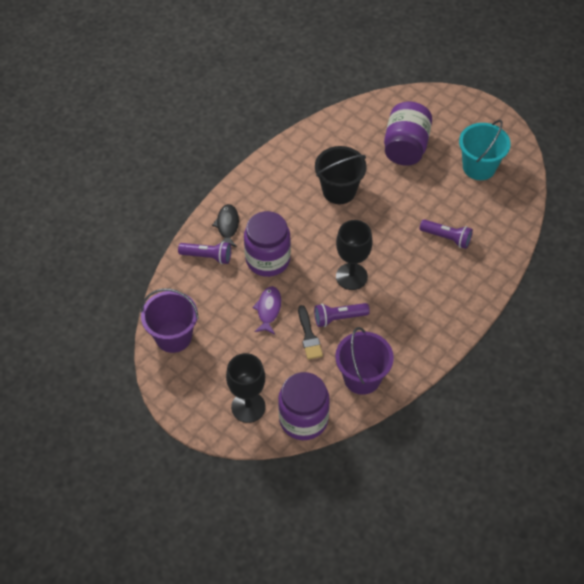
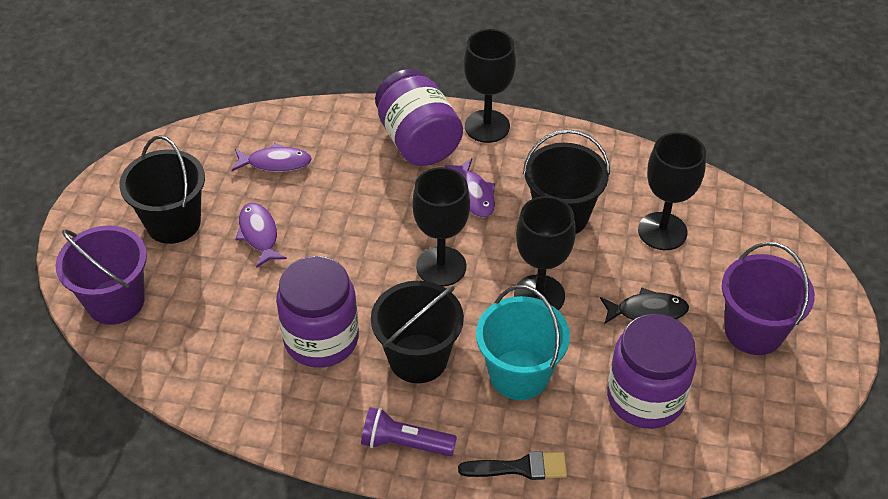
black bucket: 1 -> 3
black goblet: 2 -> 4
purple fish: 1 -> 3
purple flashlight: 3 -> 1

